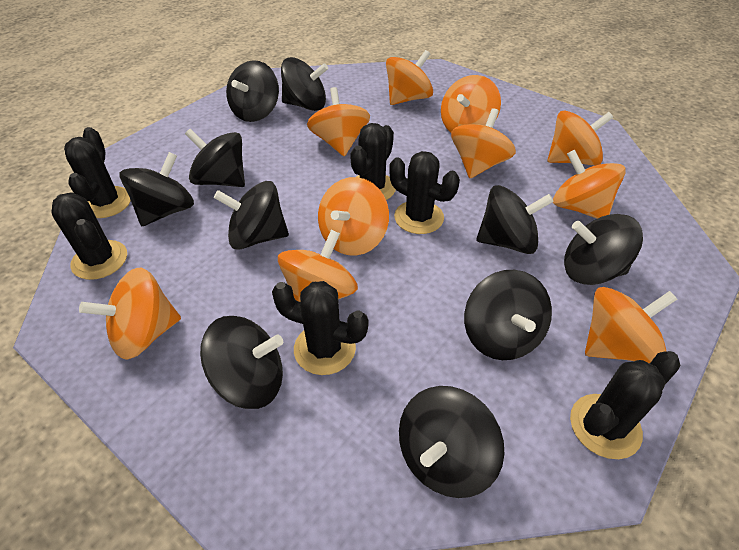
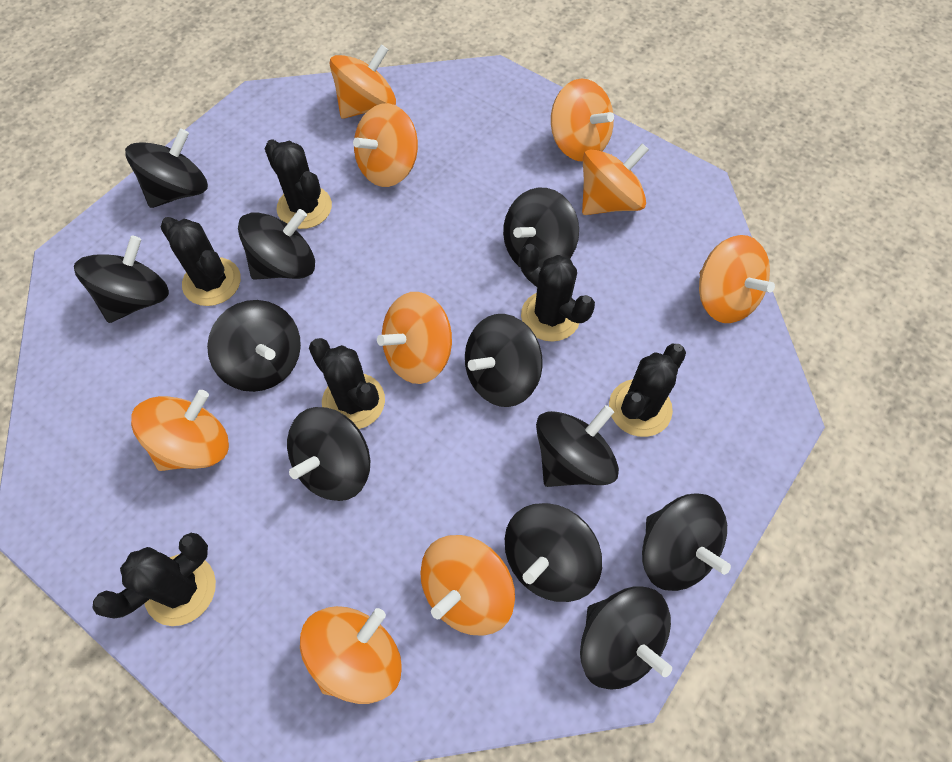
black spinning top: 10 -> 11
orange spinning top: 10 -> 9

